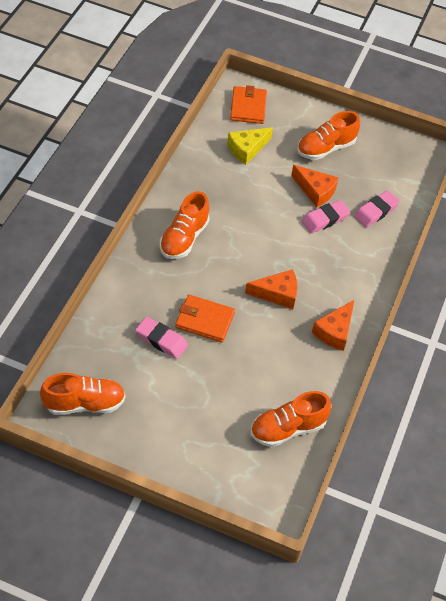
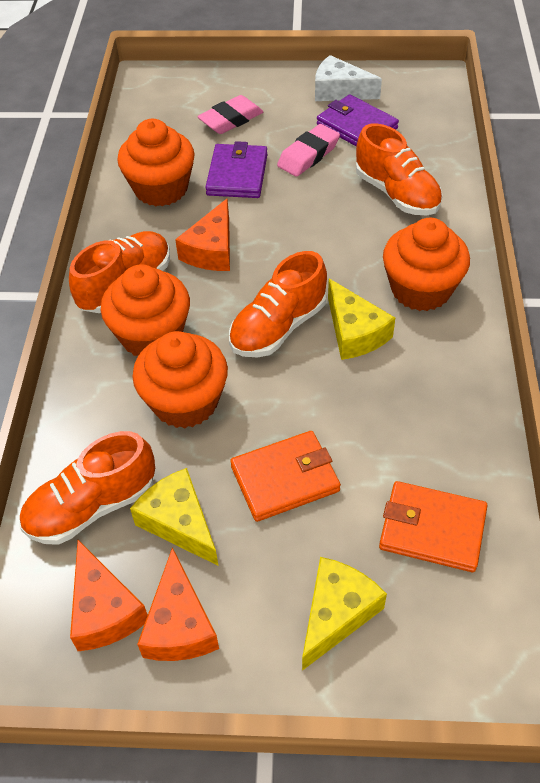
orange cupcake: 0 -> 4
pink eraser: 3 -> 2
purple wallet: 0 -> 2
white cheese: 0 -> 1
yellow cheese: 1 -> 3

